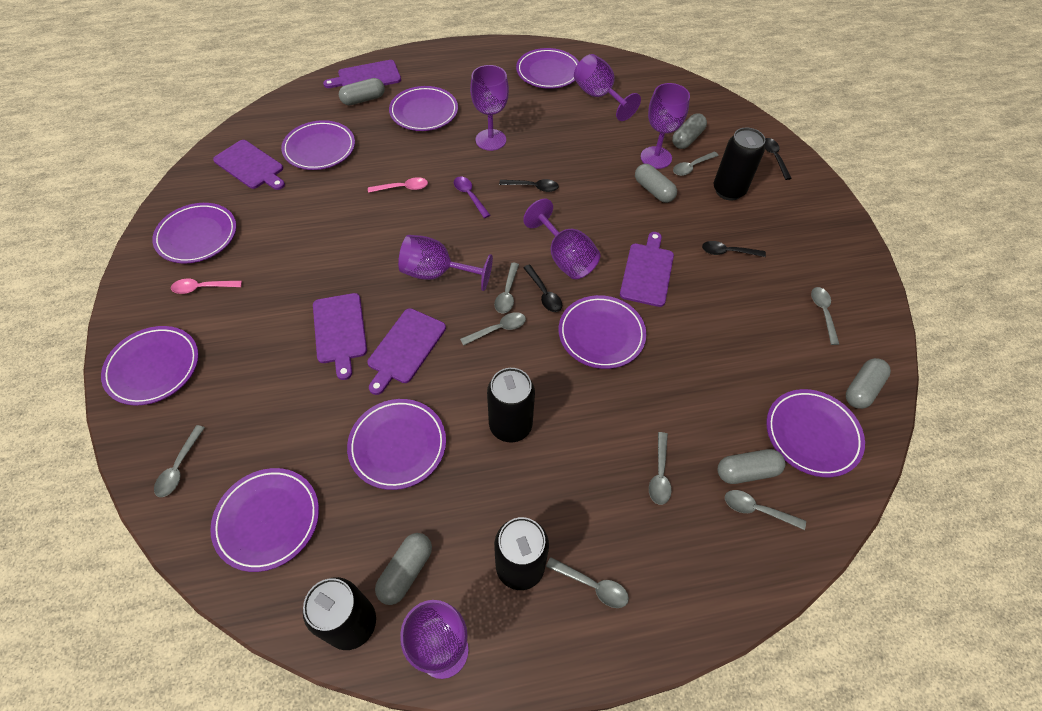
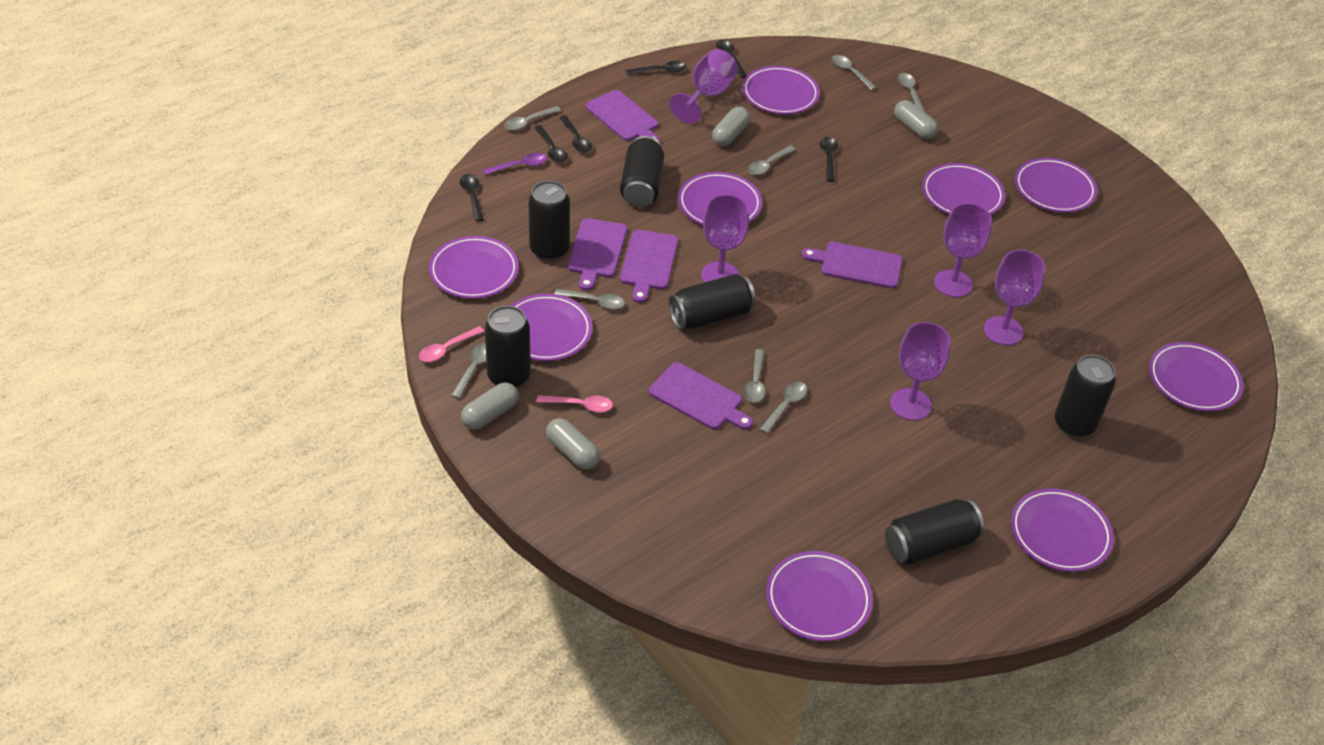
black can: 4 -> 6
black spoon: 4 -> 6
grey capsule: 6 -> 4
purple goblet: 6 -> 5

